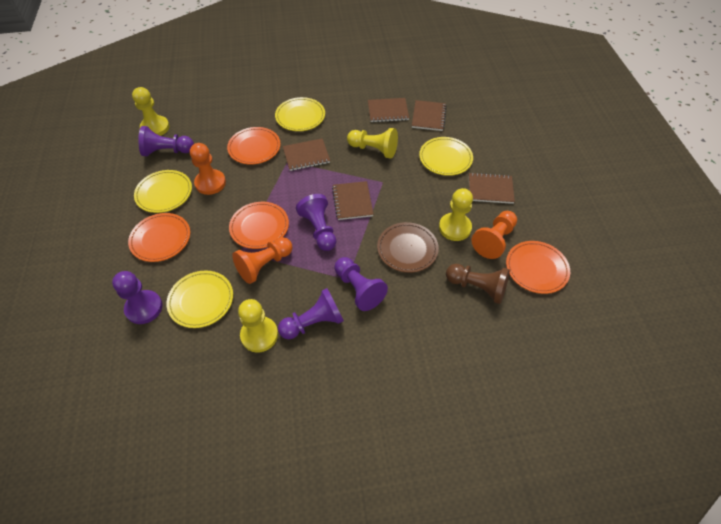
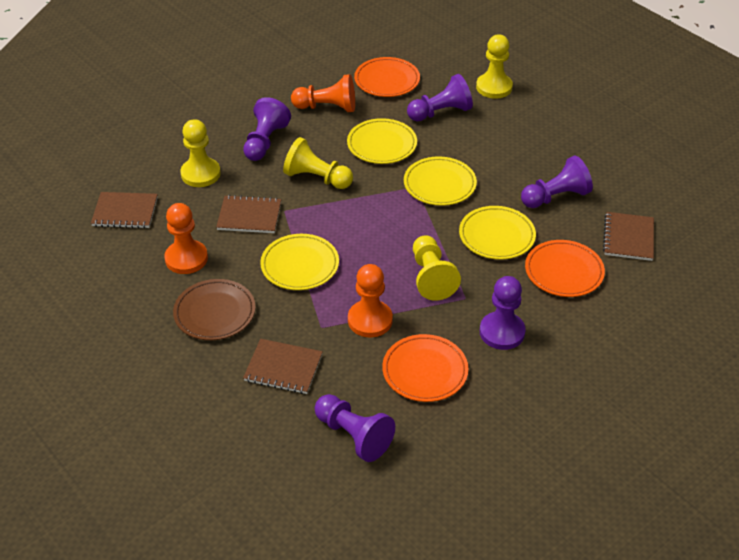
brown notebook: 5 -> 4
brown pawn: 1 -> 0
orange plate: 4 -> 3

